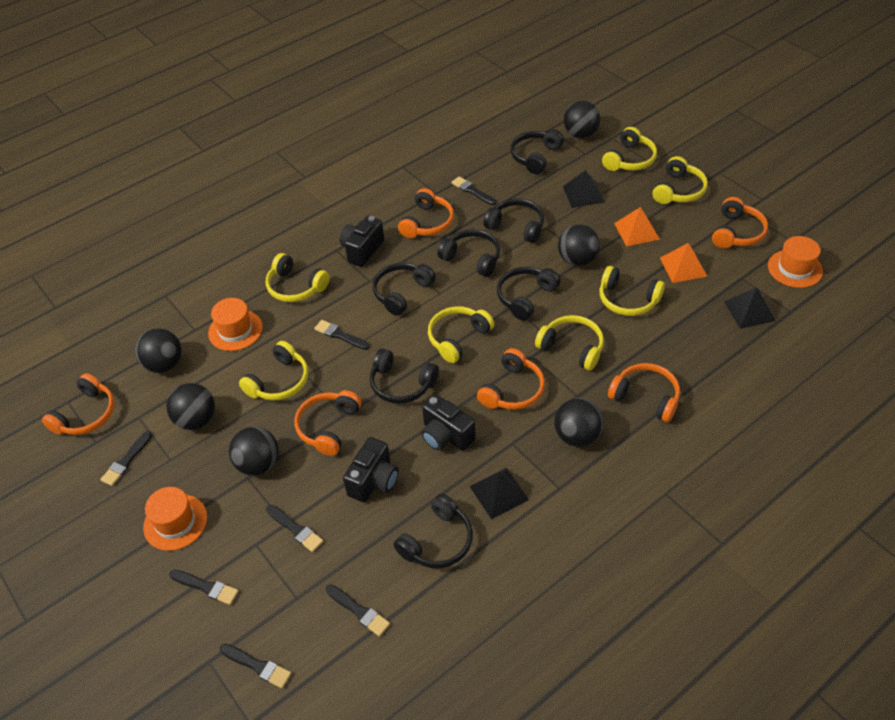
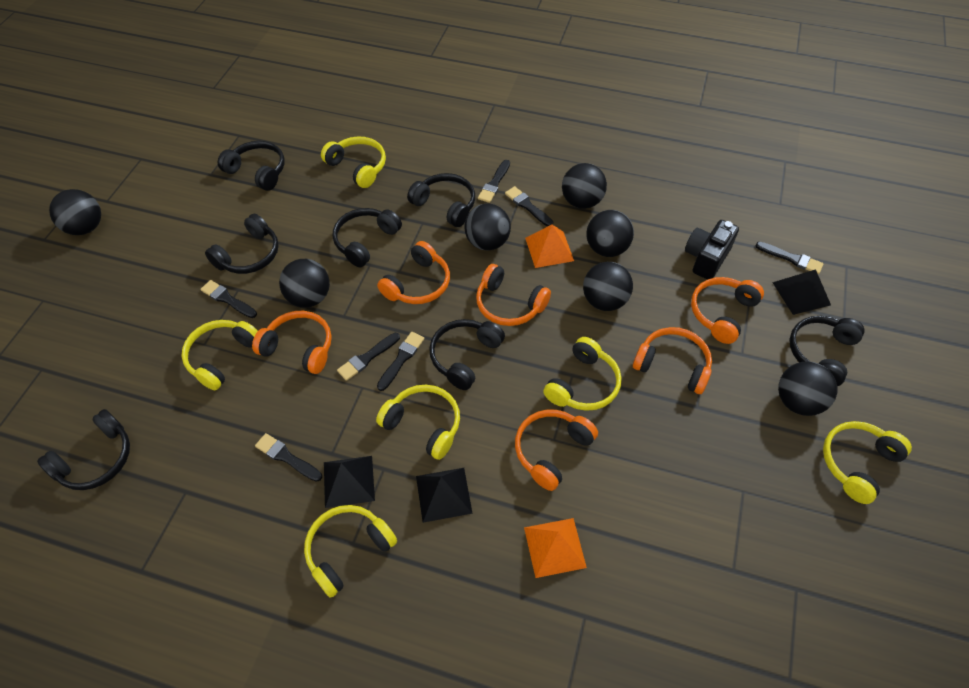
black ball: 6 -> 7
black camera: 3 -> 1
orange hat: 3 -> 0
yellow headphones: 7 -> 6

